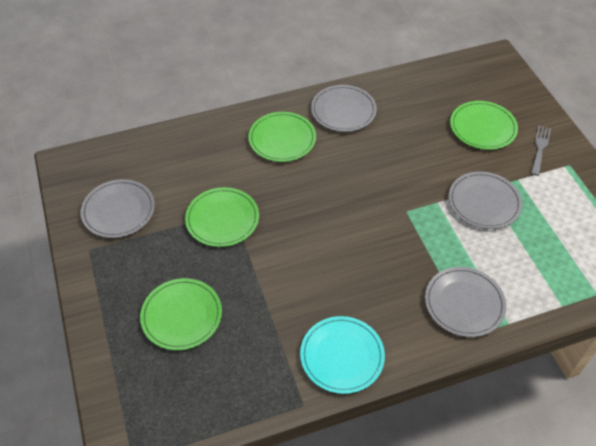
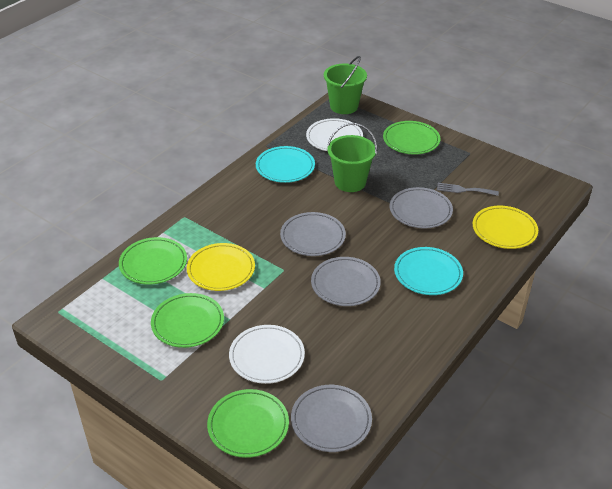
green bucket: 0 -> 2
turquoise plate: 1 -> 2
white plate: 0 -> 2
yellow plate: 0 -> 2

